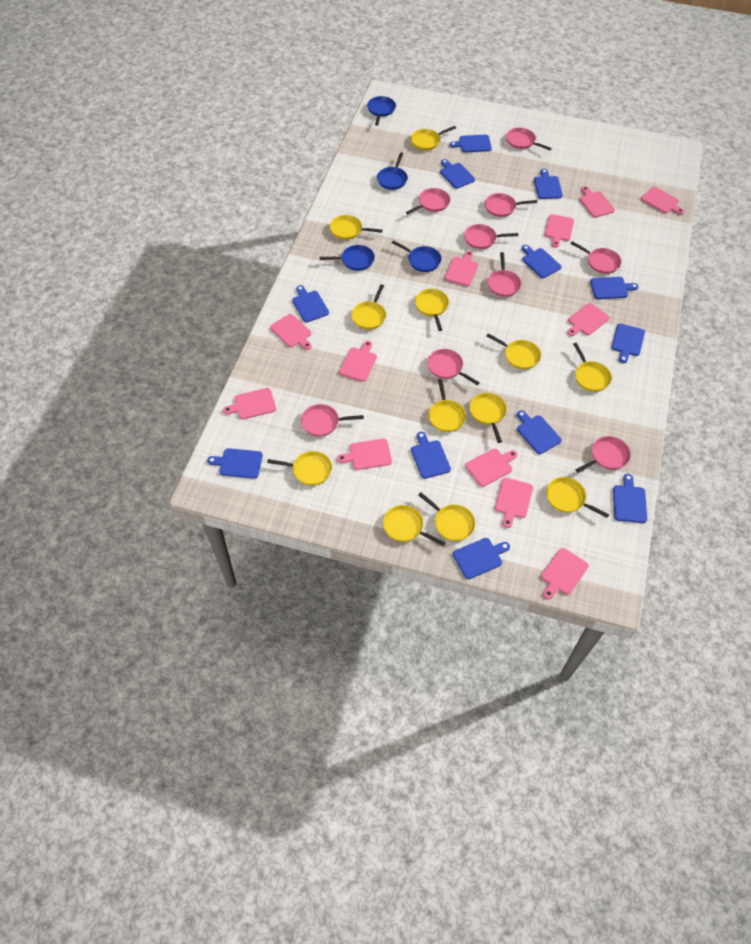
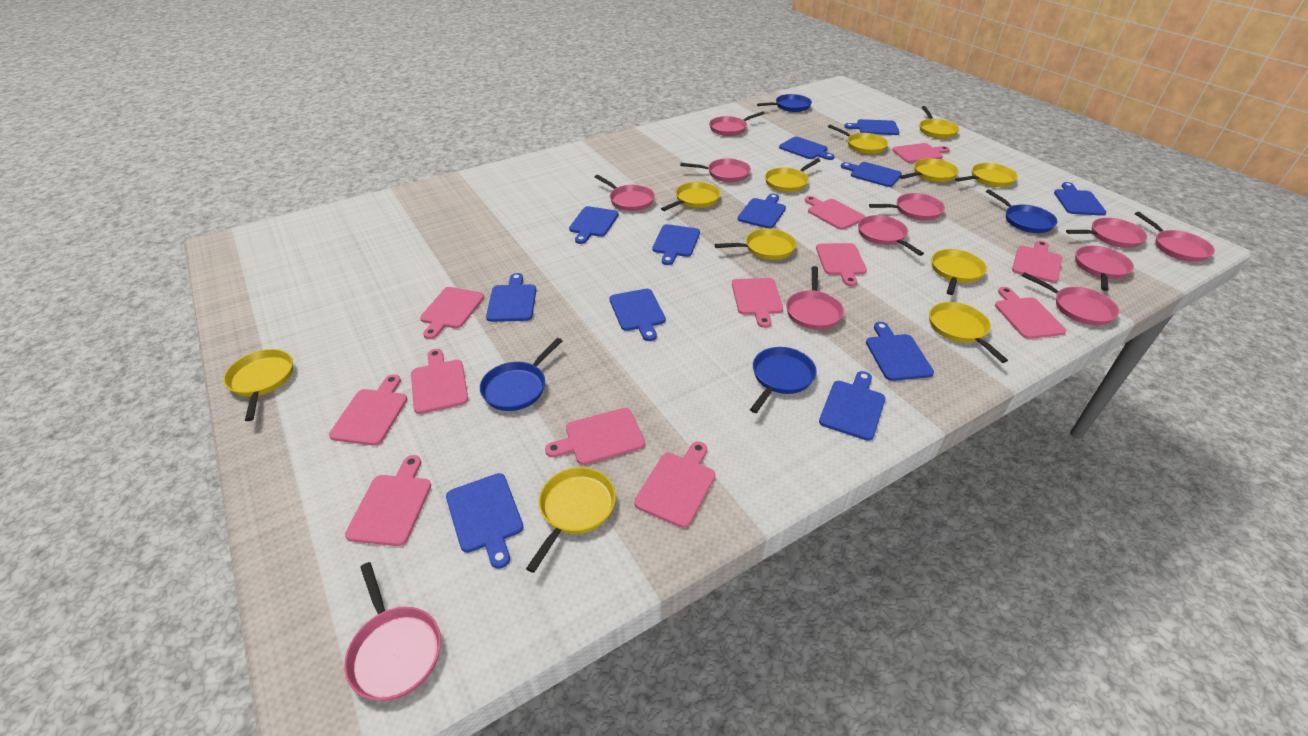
pink pan: 9 -> 11
yellow pan: 12 -> 11

